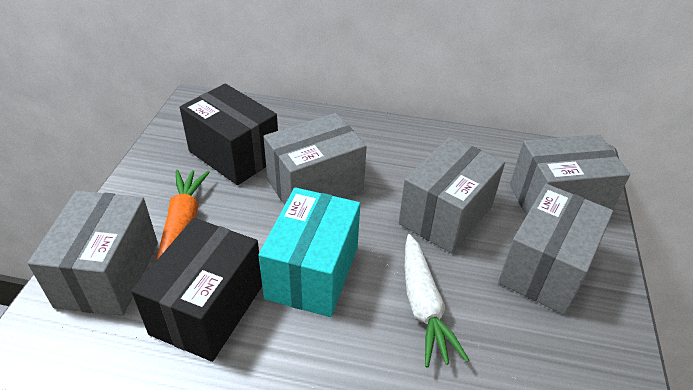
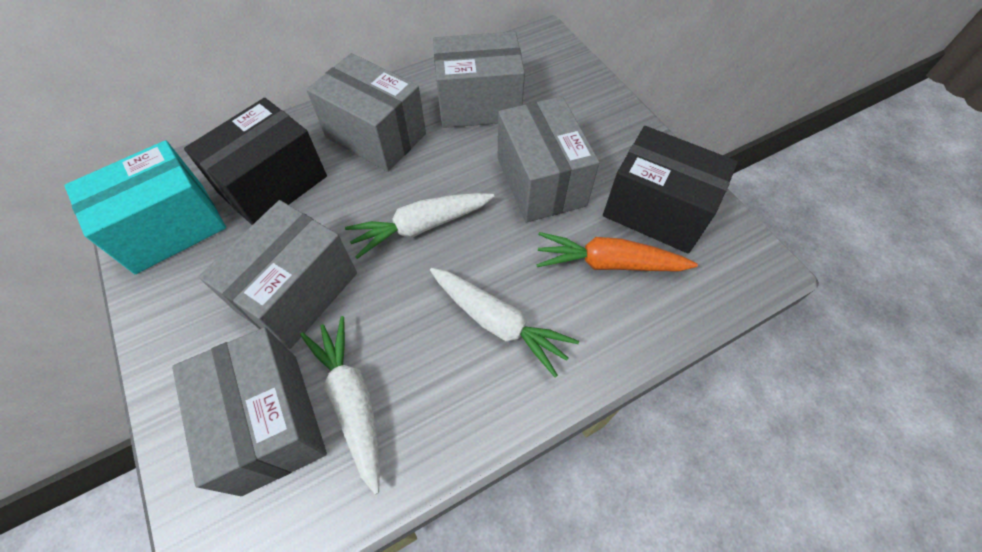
white carrot: 1 -> 3

